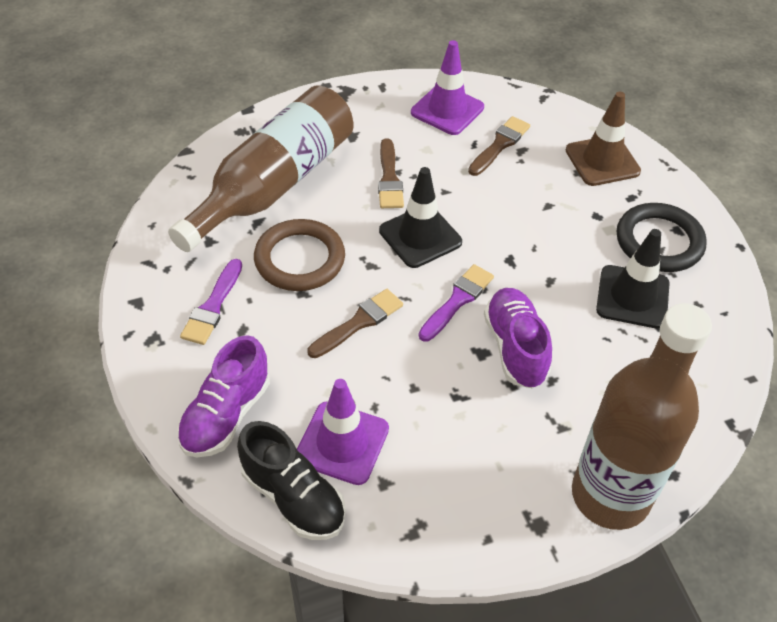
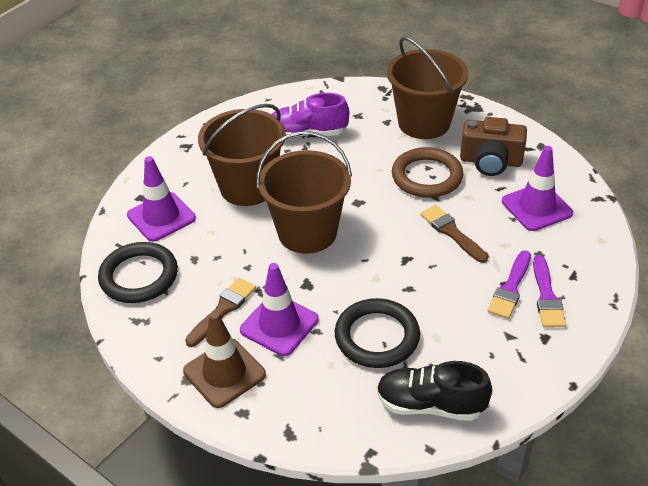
black ring: 1 -> 2
black traffic cone: 2 -> 0
brown bottle: 2 -> 0
brown brush: 3 -> 2
brown bucket: 0 -> 3
brown camera: 0 -> 1
purple shoe: 2 -> 1
purple traffic cone: 2 -> 3

